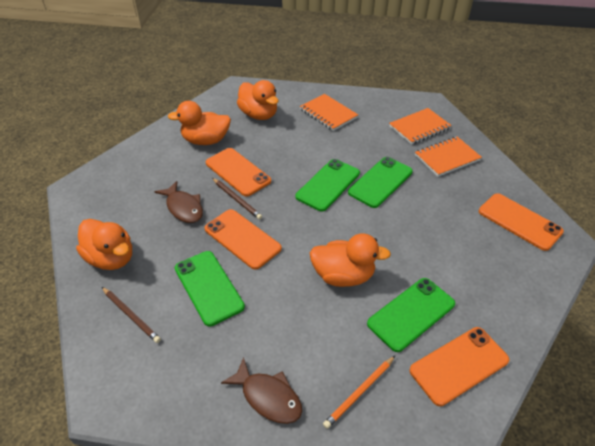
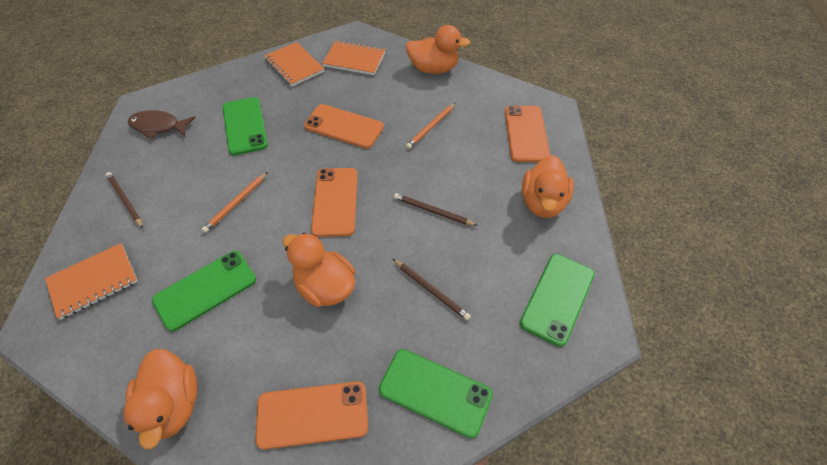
brown fish: 2 -> 1
brown pencil: 2 -> 3
orange pencil: 1 -> 2

